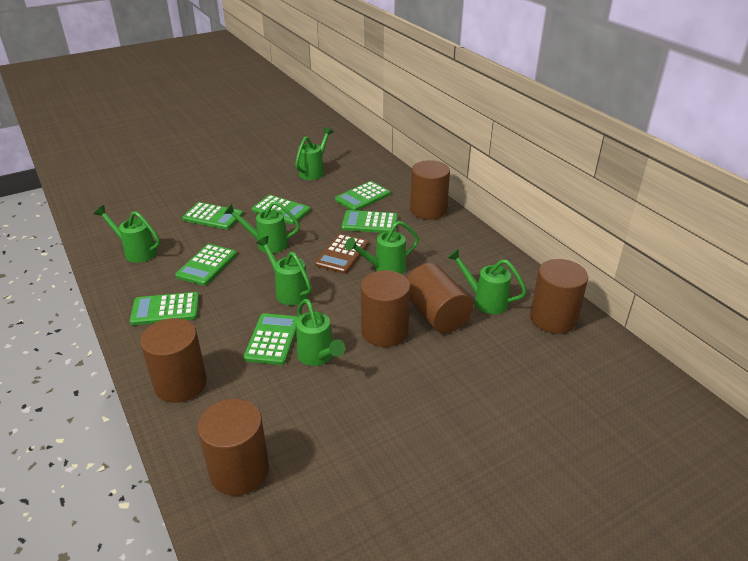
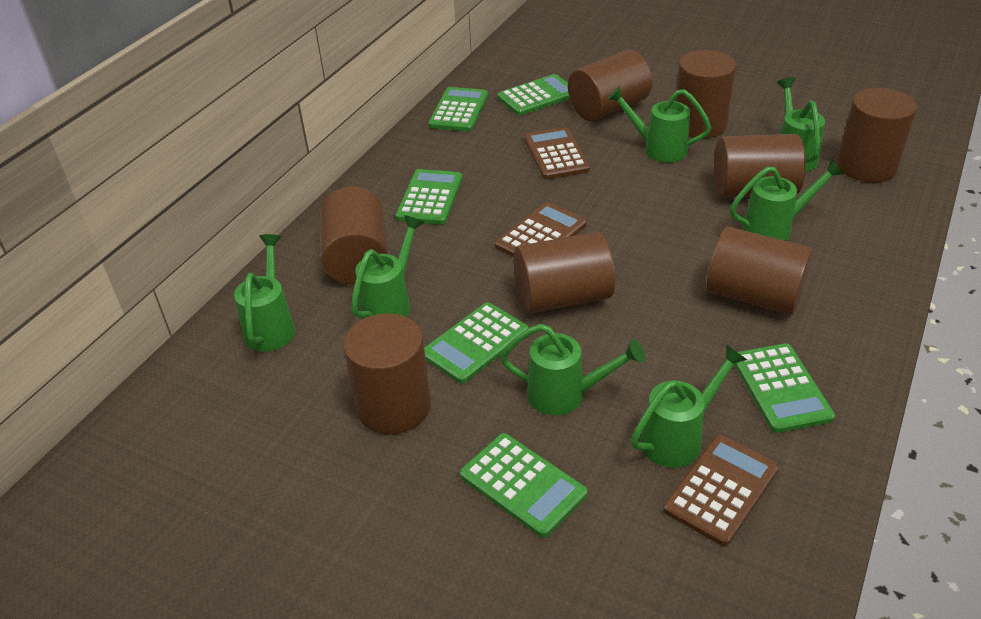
brown calculator: 1 -> 3
brown cylinder: 6 -> 8
green calculator: 7 -> 6

